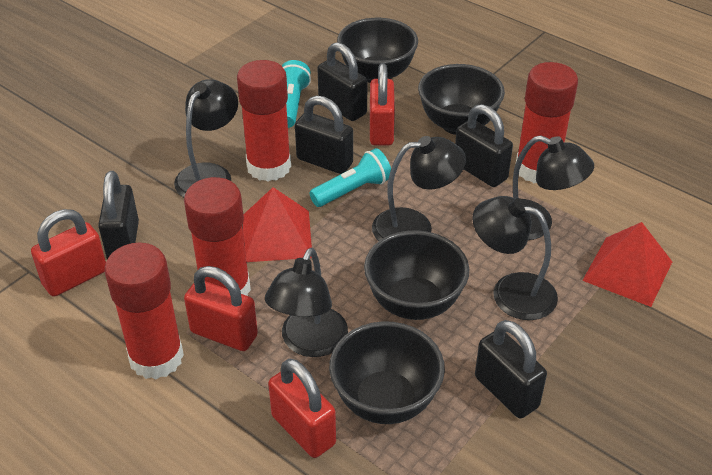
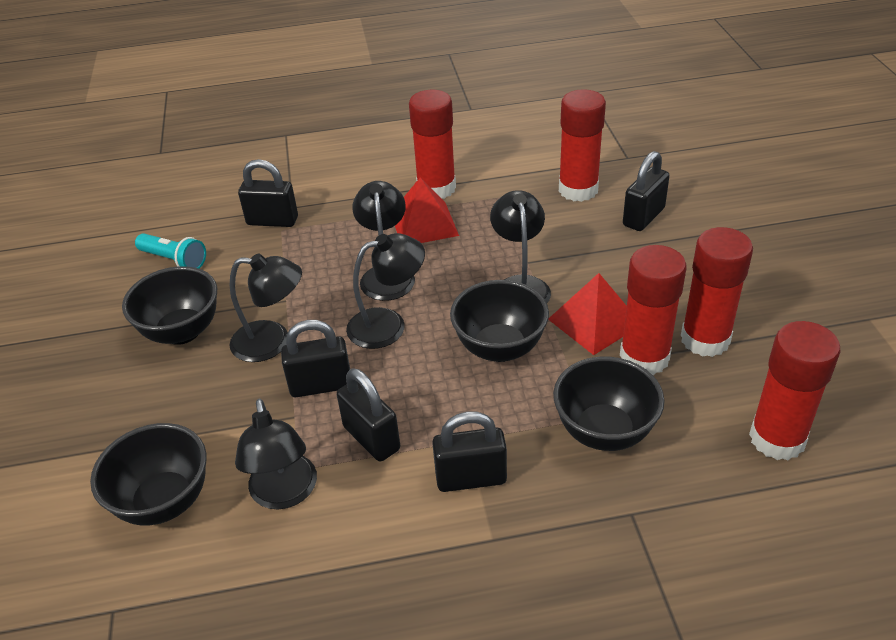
red glue stick: 4 -> 5
red padlock: 4 -> 0
turquoise flashlight: 2 -> 1

